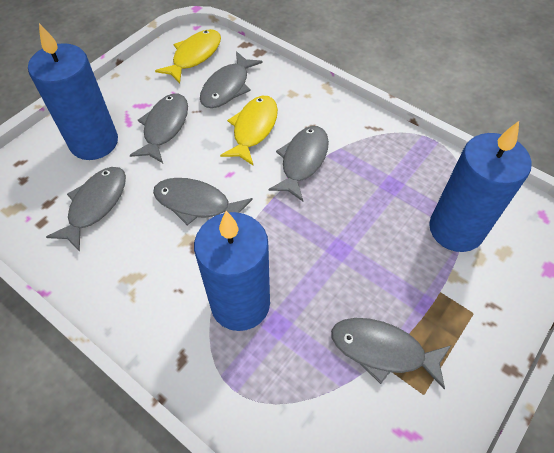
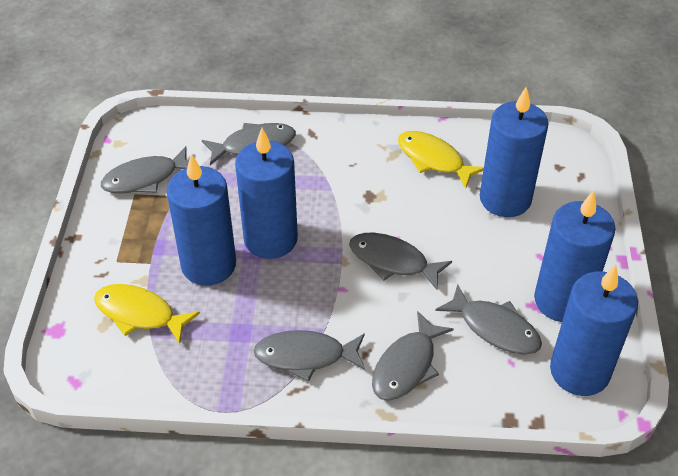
blue candle: 3 -> 5

